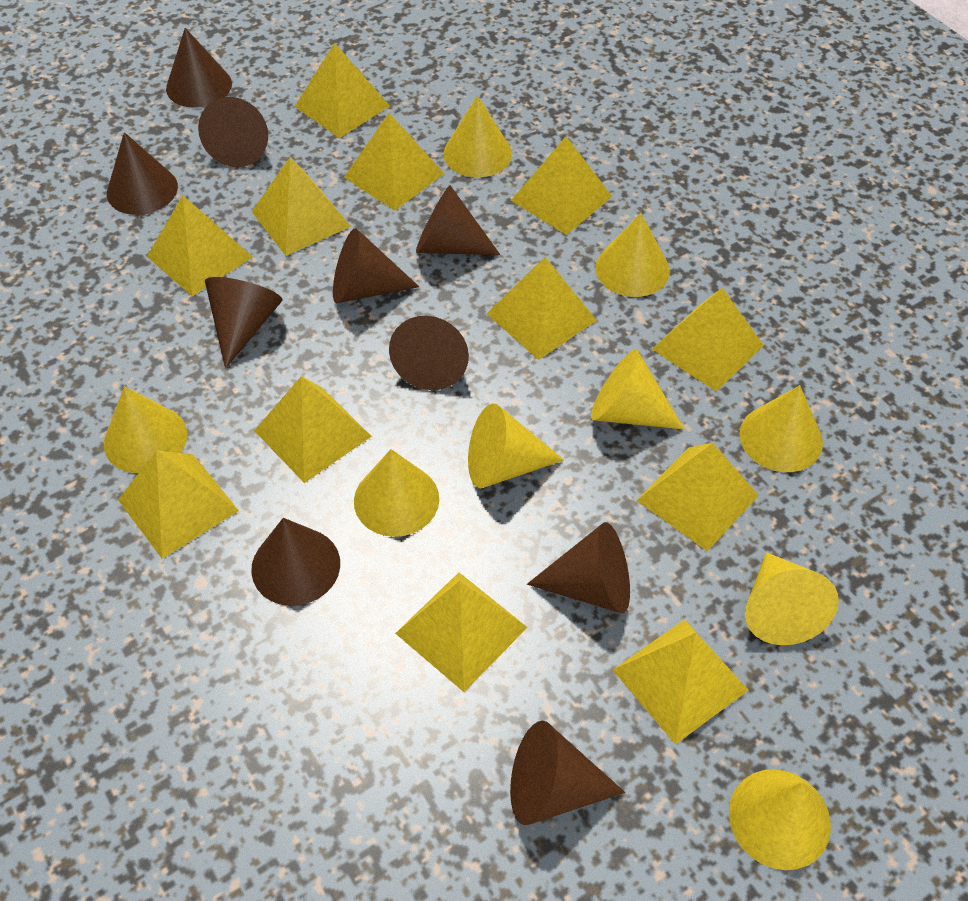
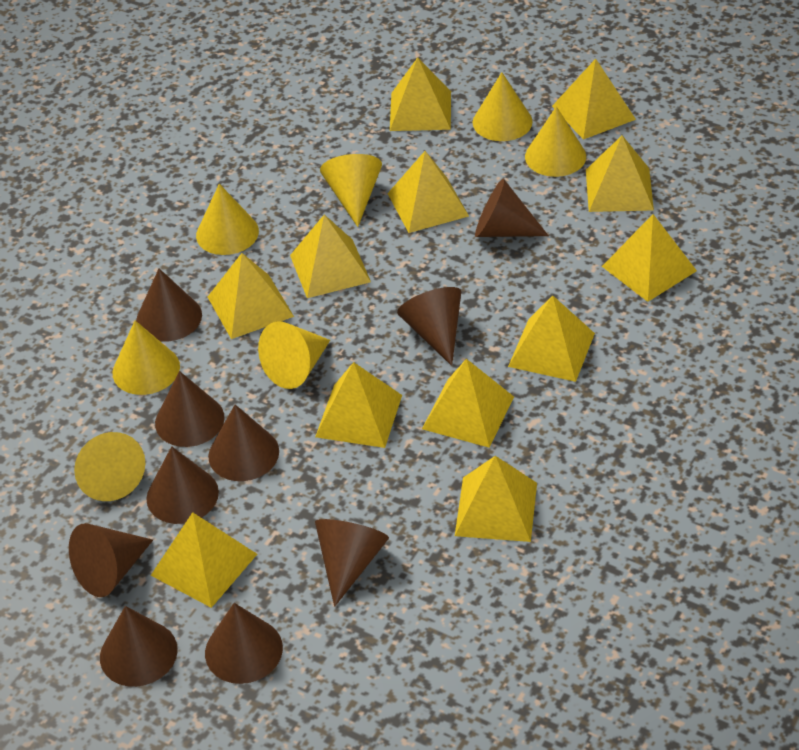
yellow cone: 9 -> 7

